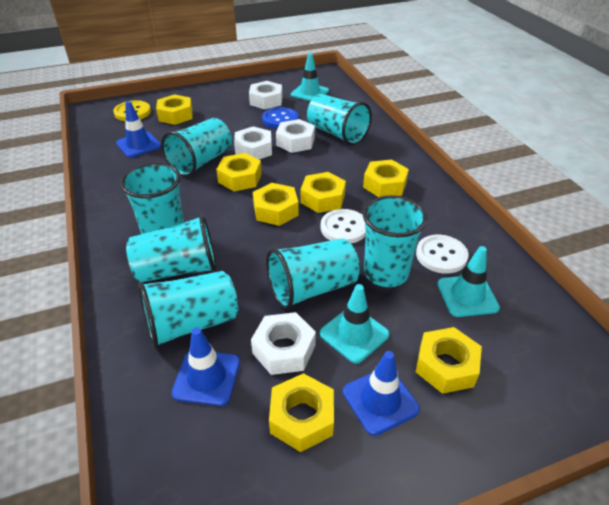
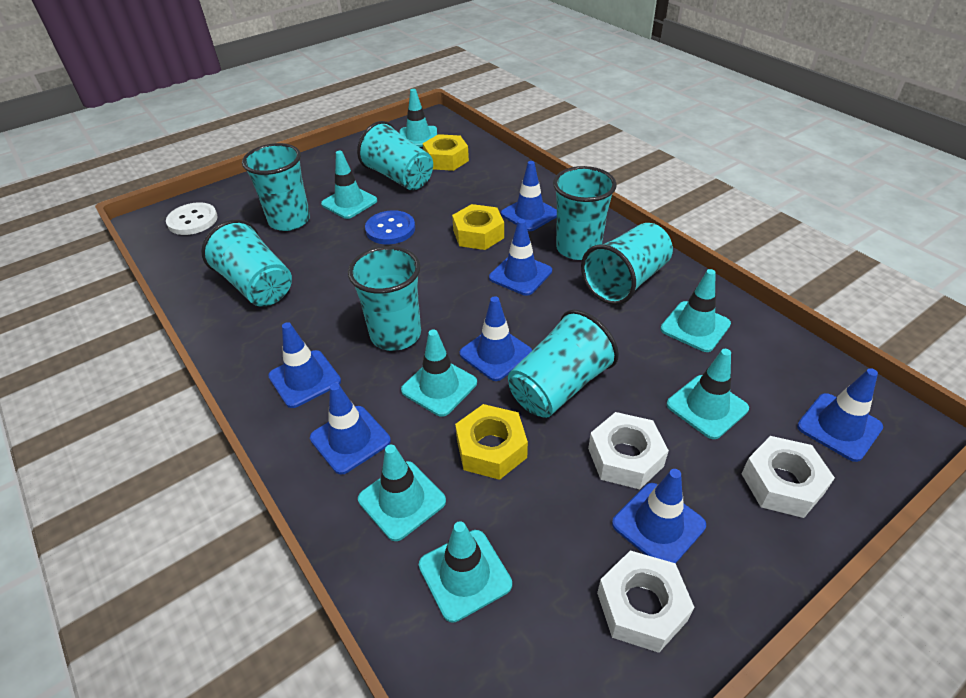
blue traffic cone: 3 -> 7
turquoise traffic cone: 3 -> 7
white button: 2 -> 1
white nut: 4 -> 3
yellow button: 1 -> 0
yellow nut: 7 -> 3

